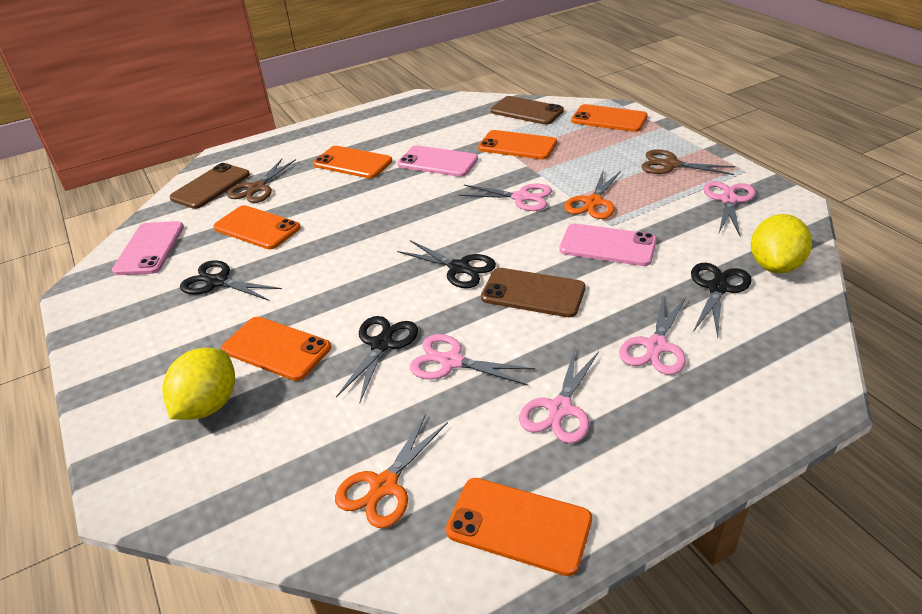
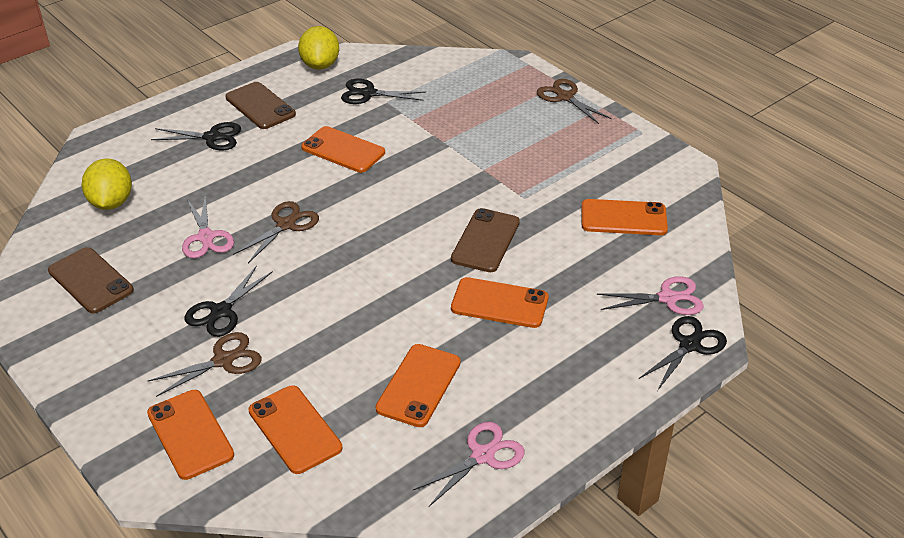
brown scissors: 2 -> 3
orange scissors: 2 -> 0
pink phone: 3 -> 0
pink scissors: 5 -> 3

